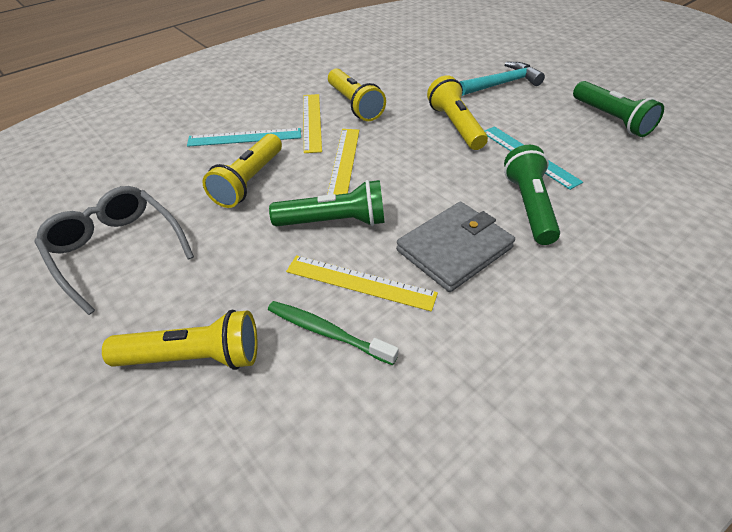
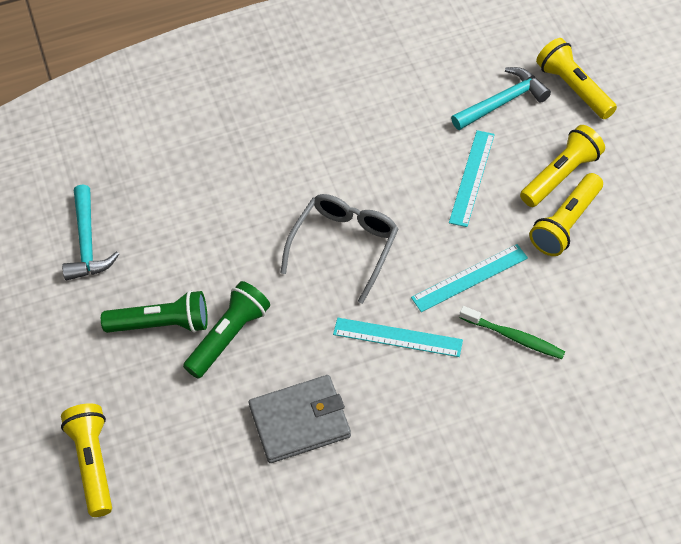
green flashlight: 3 -> 2
turquoise hammer: 1 -> 2
turquoise ruler: 2 -> 3
yellow ruler: 3 -> 0

